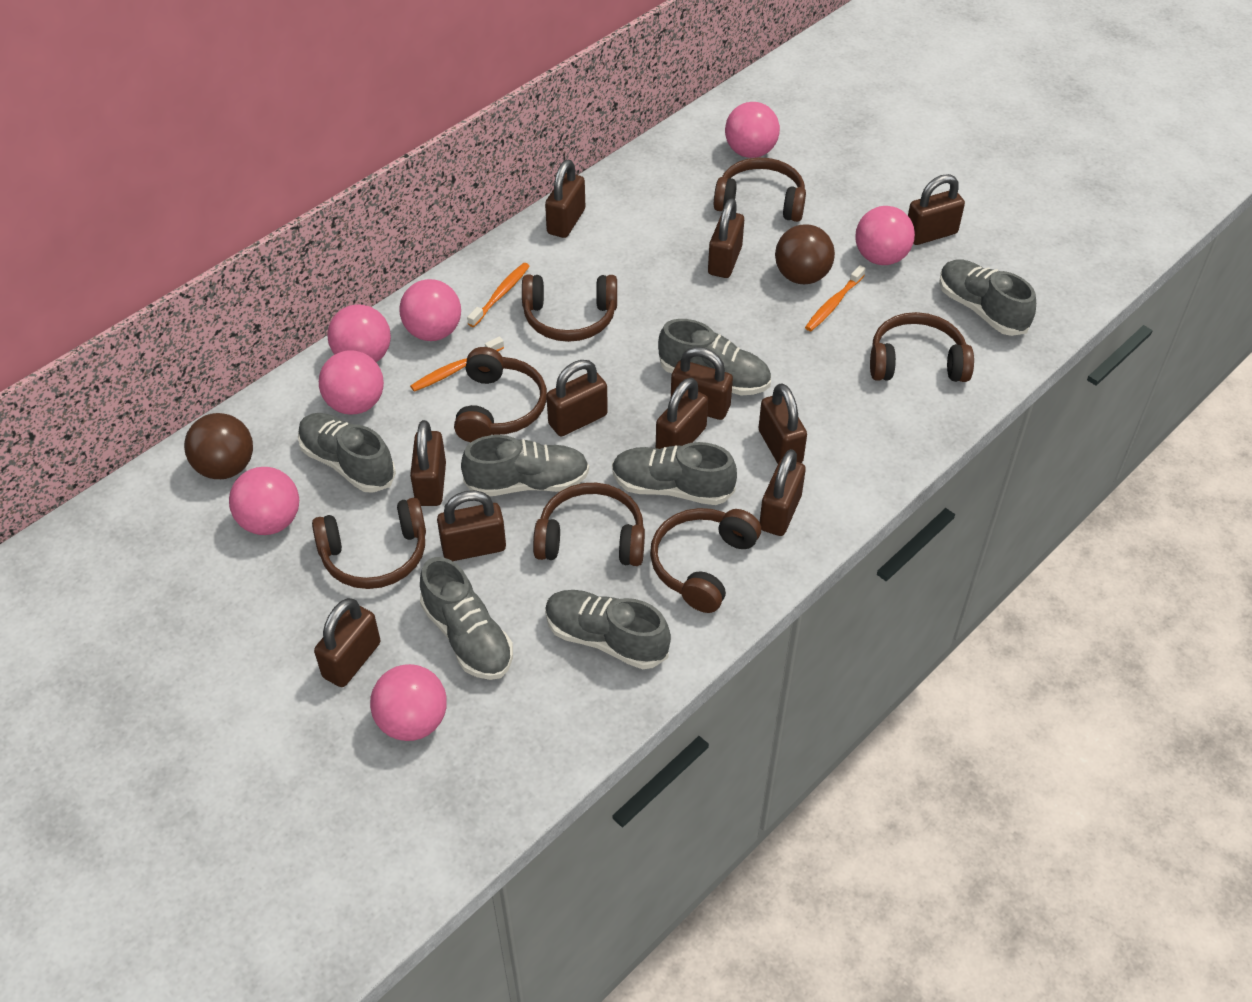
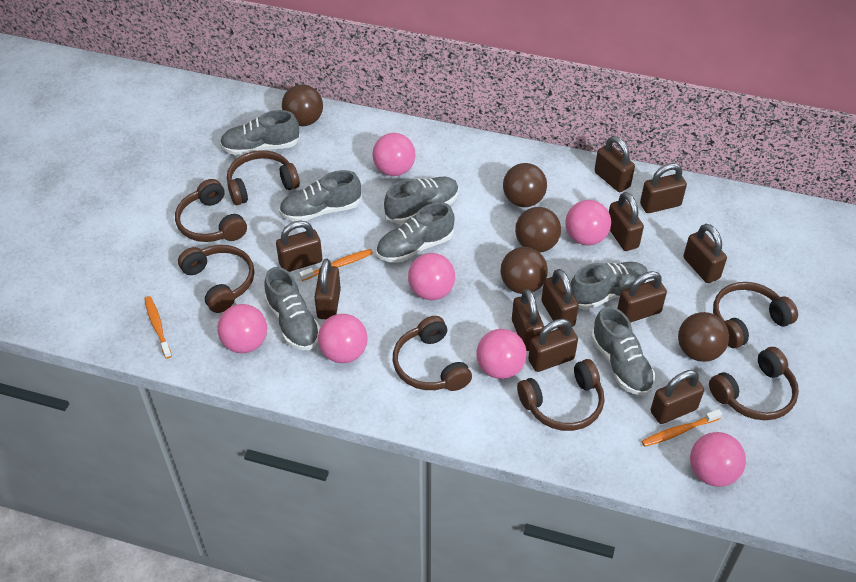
brown ball: 2 -> 5

